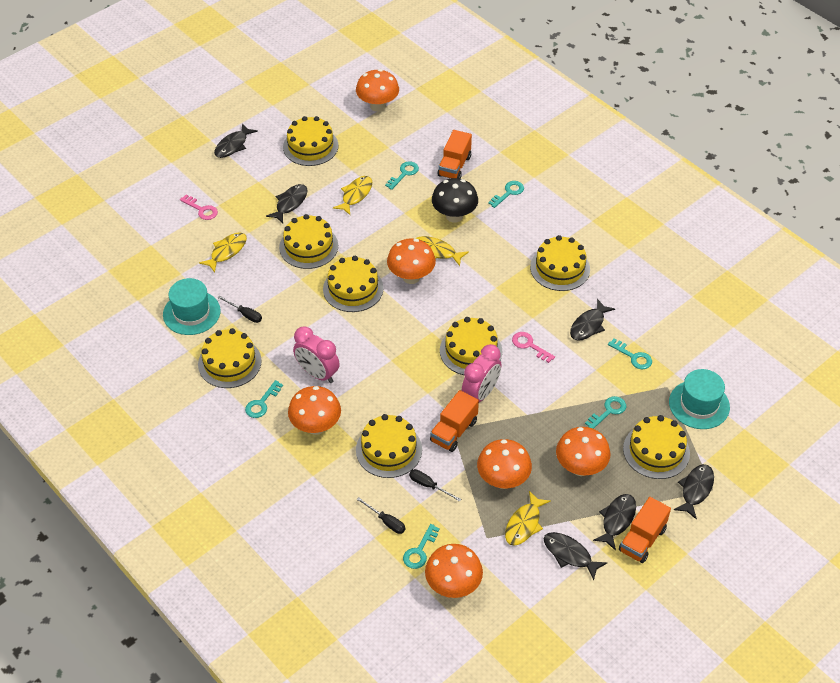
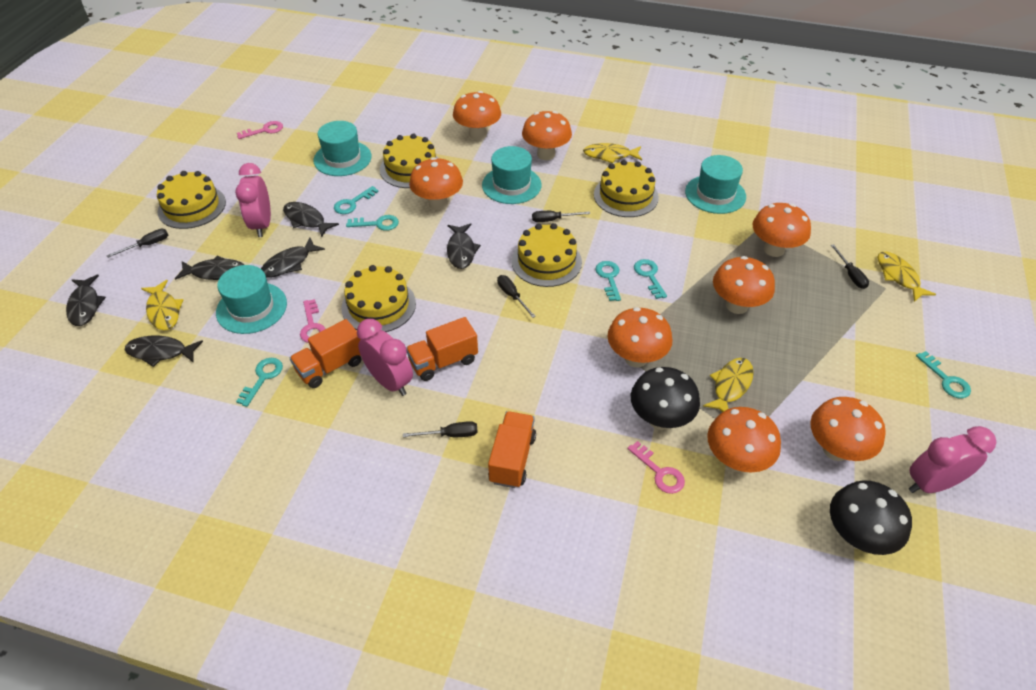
black mushroom: 1 -> 2
black screwdriver: 3 -> 5
orange mushroom: 6 -> 8
pink clock: 2 -> 3
pink key: 2 -> 3
turquoise hat: 2 -> 4
yellow cake: 8 -> 5

